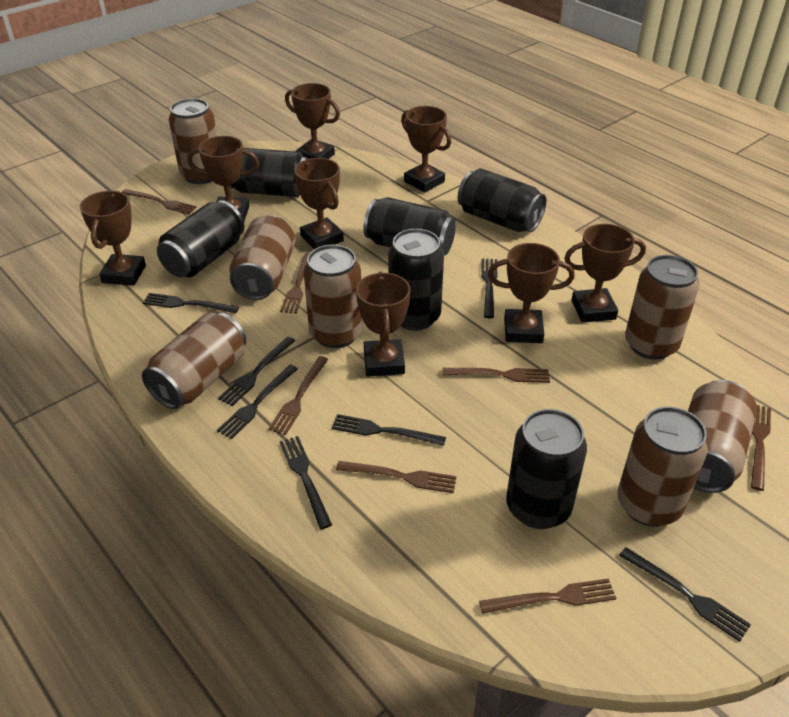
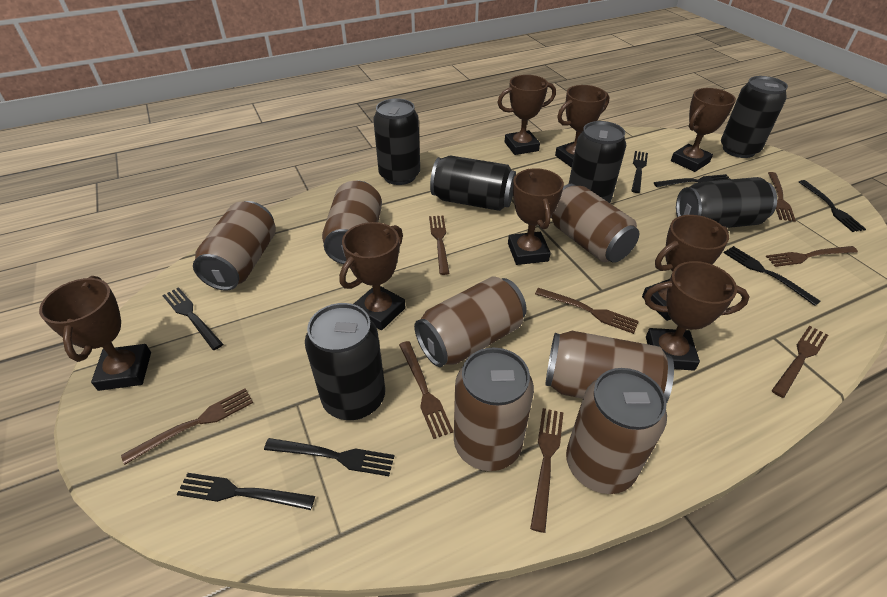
brown fork: 7 -> 8

